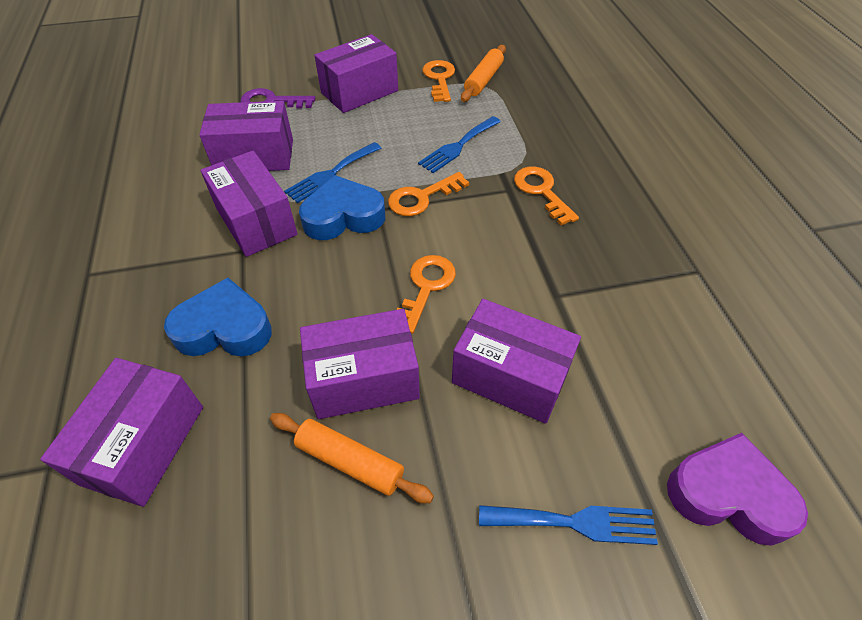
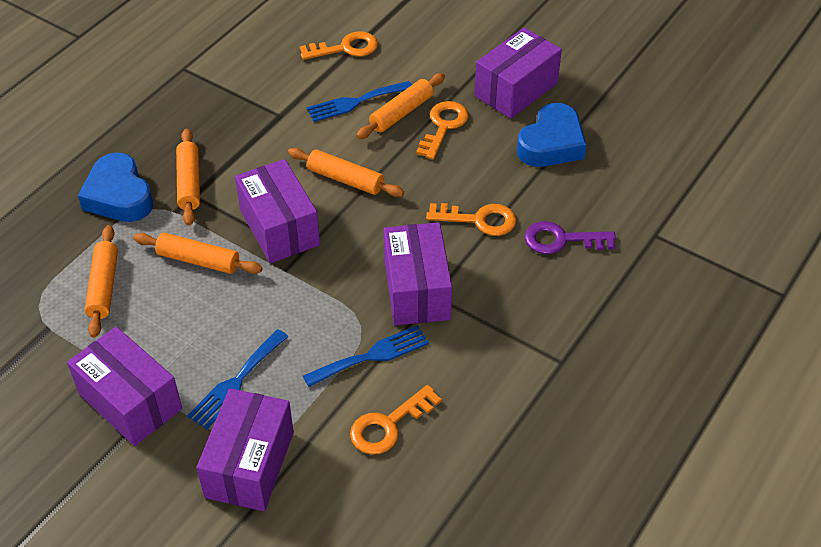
orange rolling pin: 2 -> 5
purple box: 6 -> 5
purple heart: 1 -> 0

